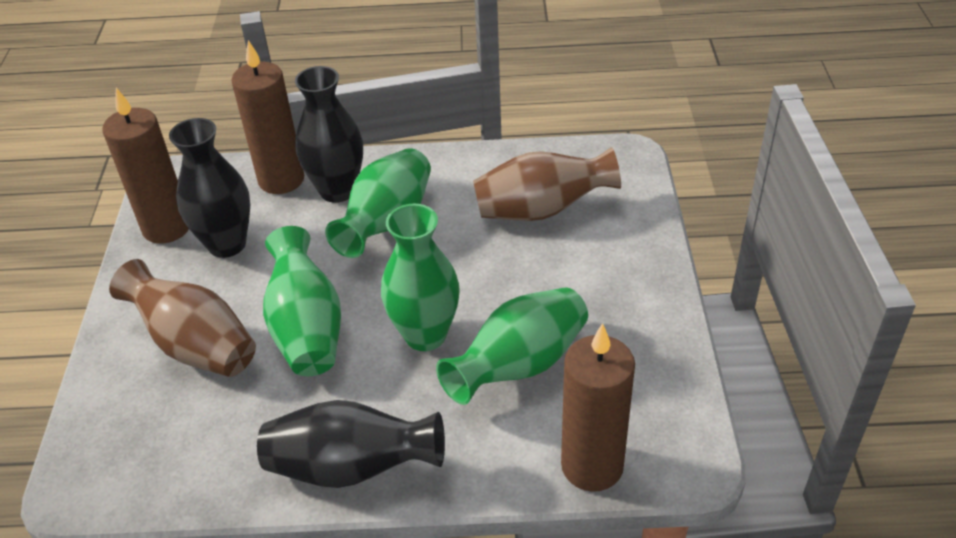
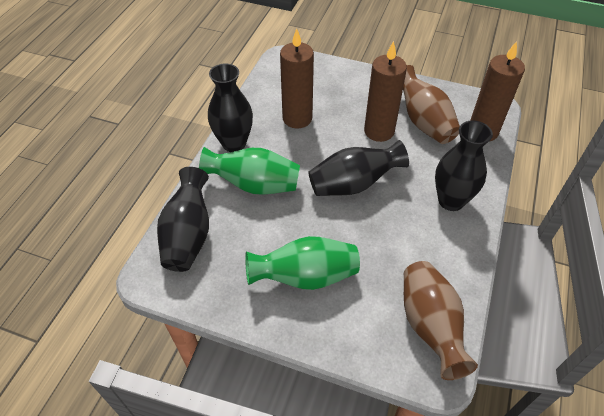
black vase: 3 -> 4
green vase: 4 -> 2

